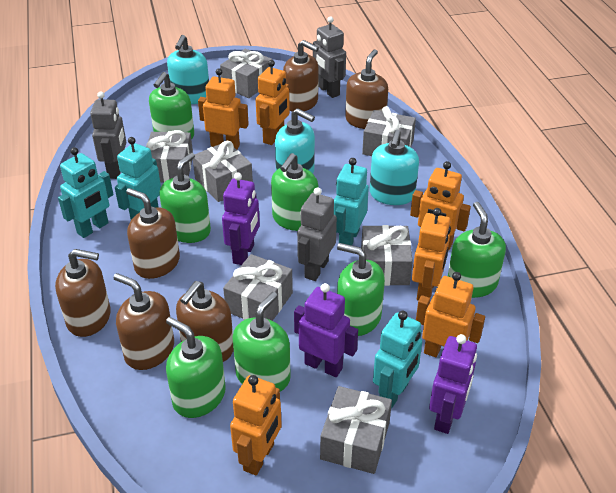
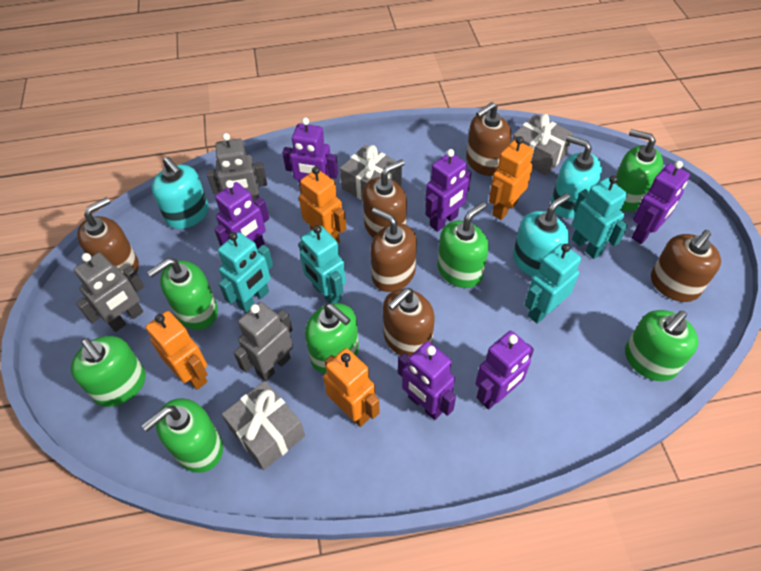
grey gift: 7 -> 3
orange robot: 6 -> 4
purple robot: 3 -> 6

